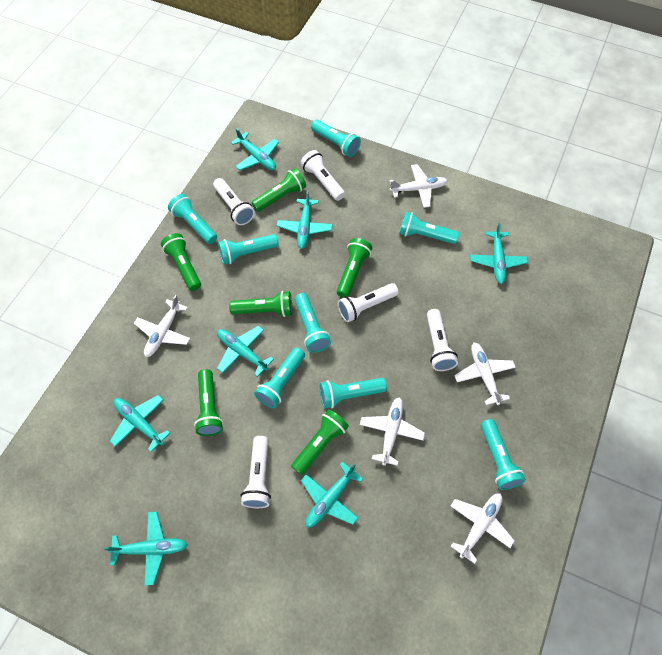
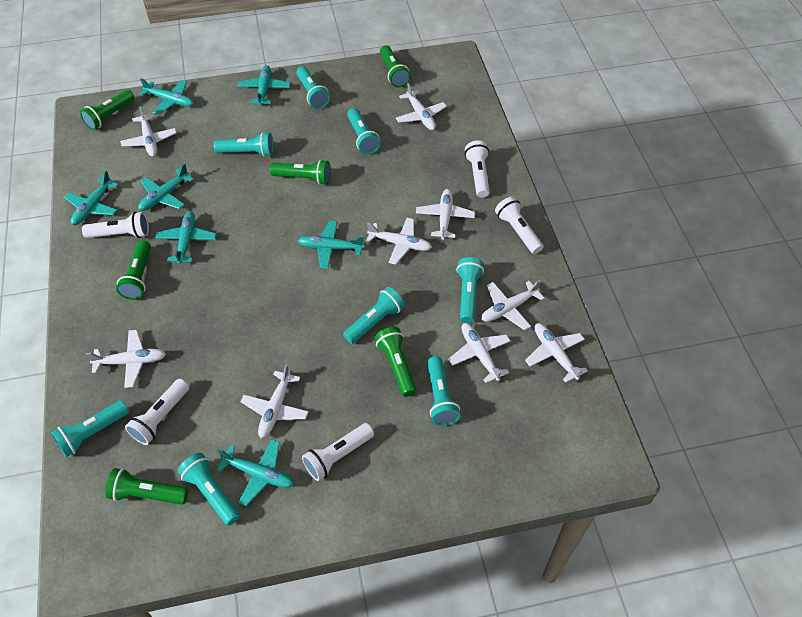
white plane: 5 -> 9

